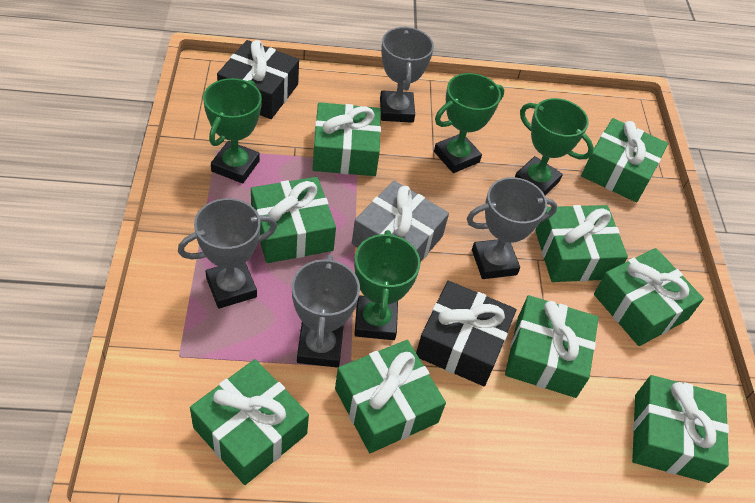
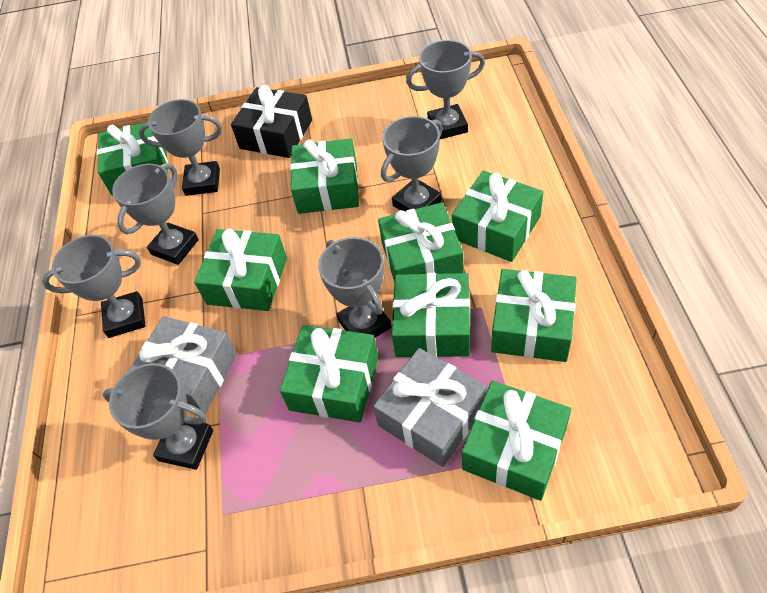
black gift: 2 -> 1
green trophy: 4 -> 0
grey gift: 1 -> 2
grey trophy: 4 -> 7

